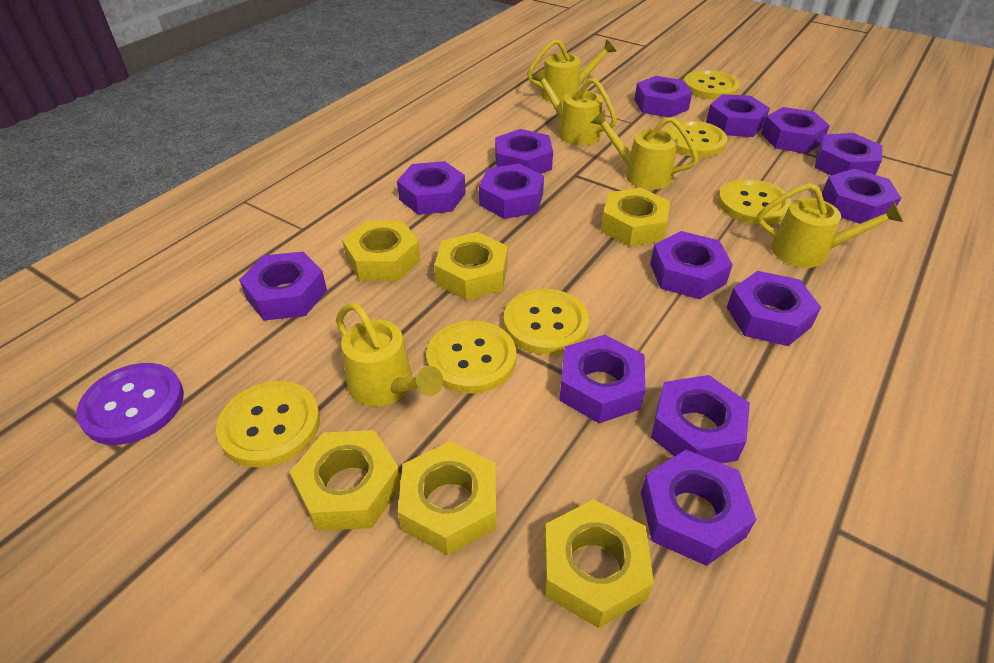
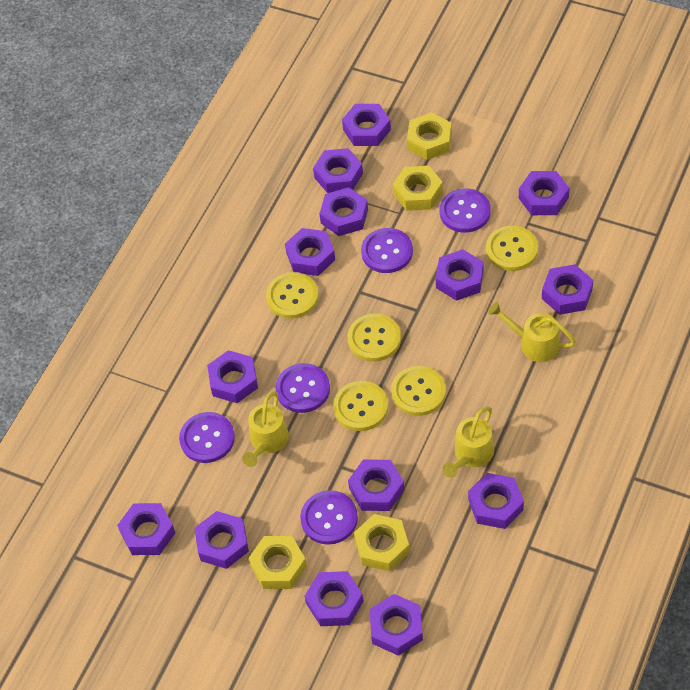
purple button: 1 -> 5
yellow button: 6 -> 5
yellow nut: 6 -> 4
yellow watering can: 5 -> 3

